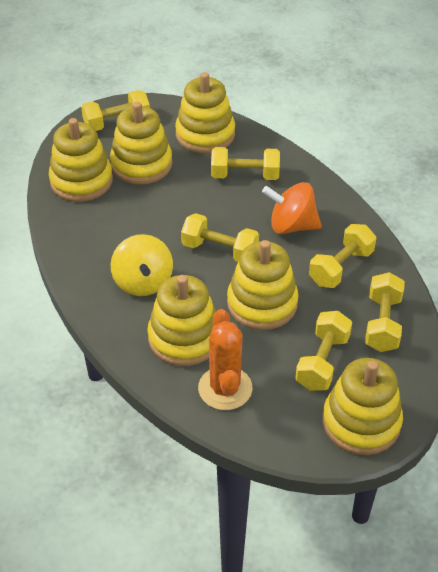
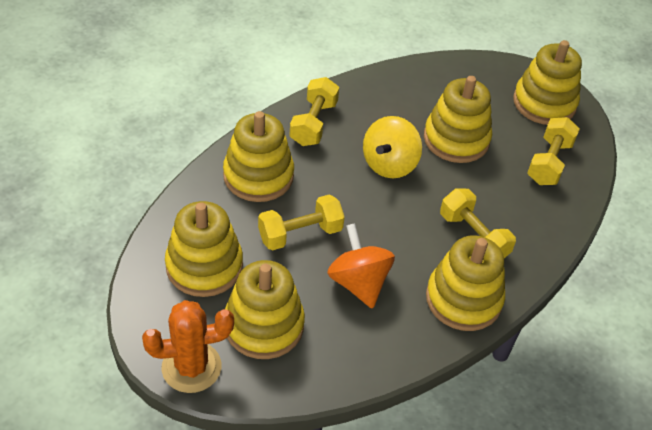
yellow dumbbell: 6 -> 4

